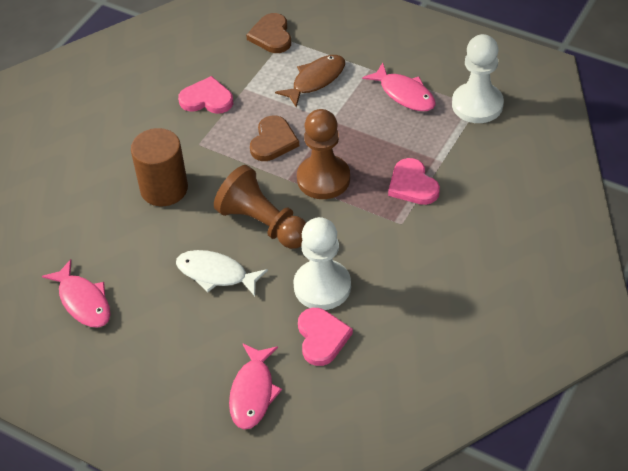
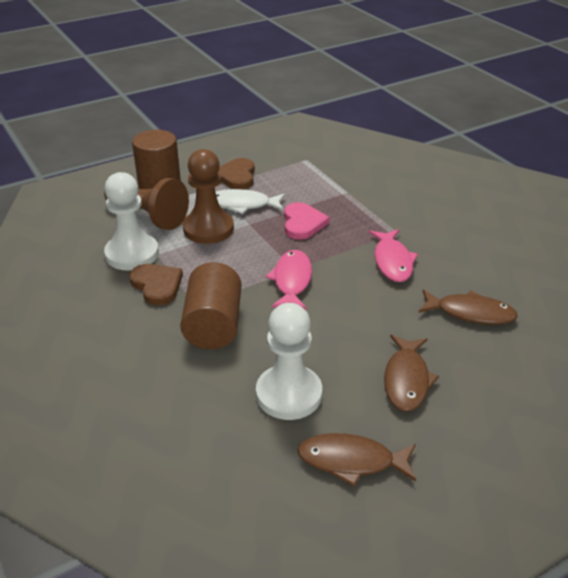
brown cylinder: 1 -> 2
brown fish: 1 -> 3
pink fish: 3 -> 2
pink heart: 3 -> 1

